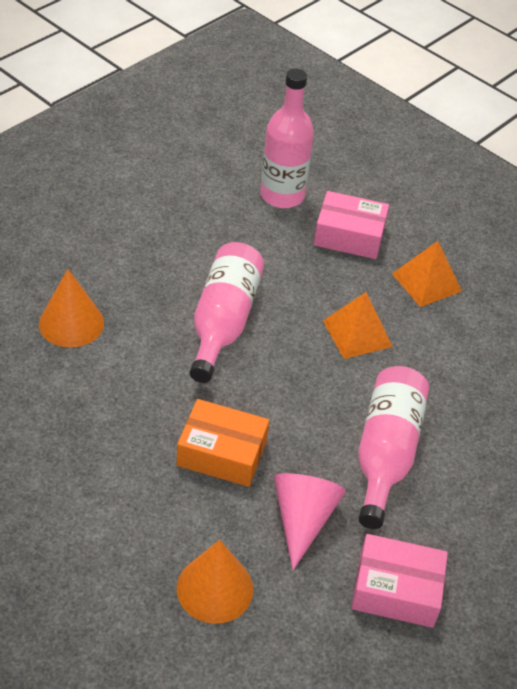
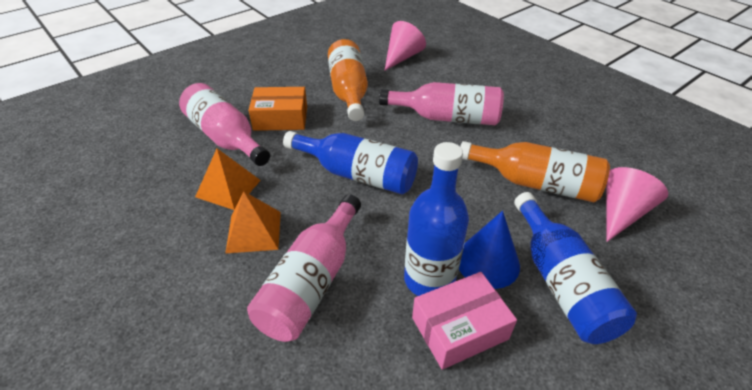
blue bottle: 0 -> 3
blue cone: 0 -> 1
orange bottle: 0 -> 2
orange cone: 2 -> 0
pink box: 2 -> 1
pink cone: 1 -> 2

